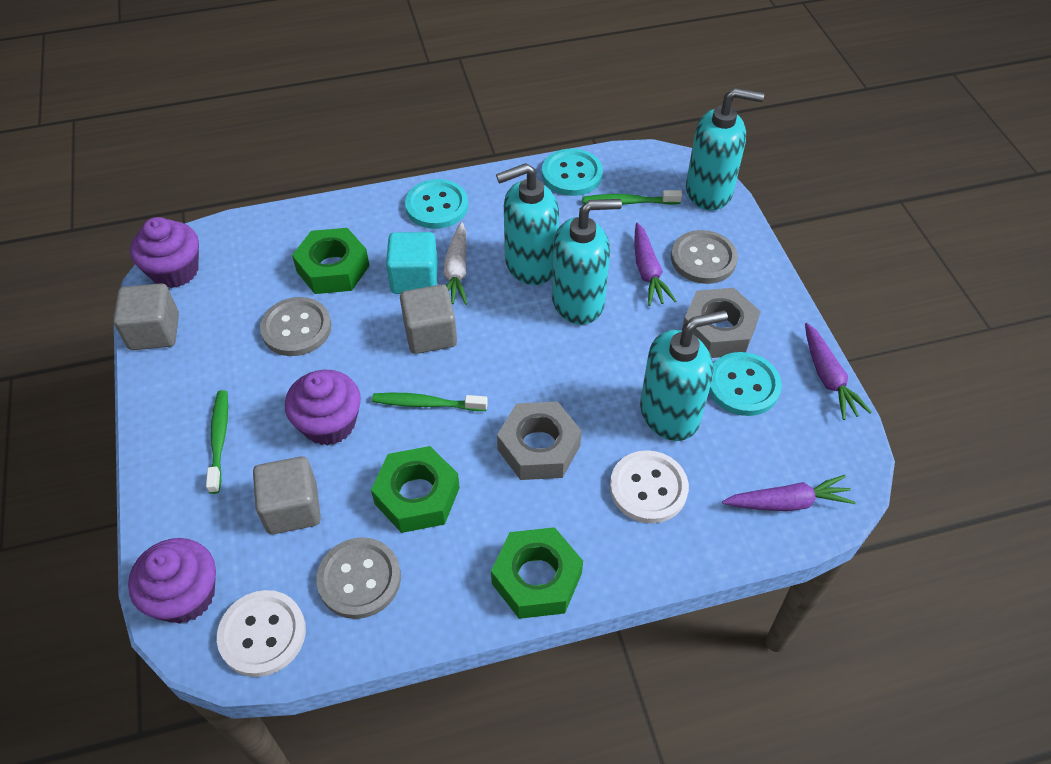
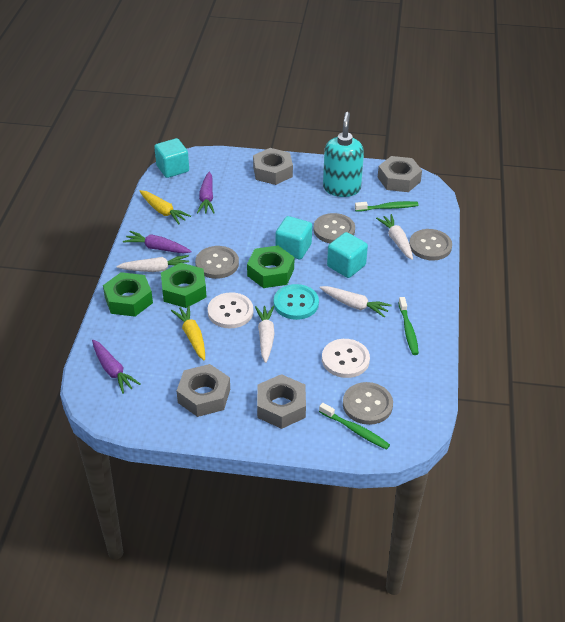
grey button: 3 -> 4
grey cube: 3 -> 0
grey nut: 2 -> 4
purple cupcake: 3 -> 0
turquoise button: 3 -> 1
turquoise cube: 1 -> 3
turquoise soap dispenser: 4 -> 1
white carrot: 1 -> 4
yellow carrot: 0 -> 2

